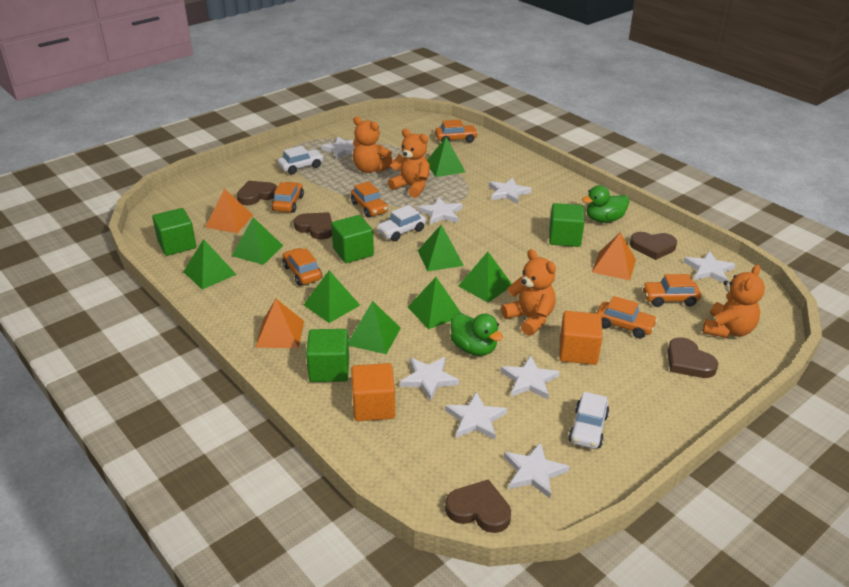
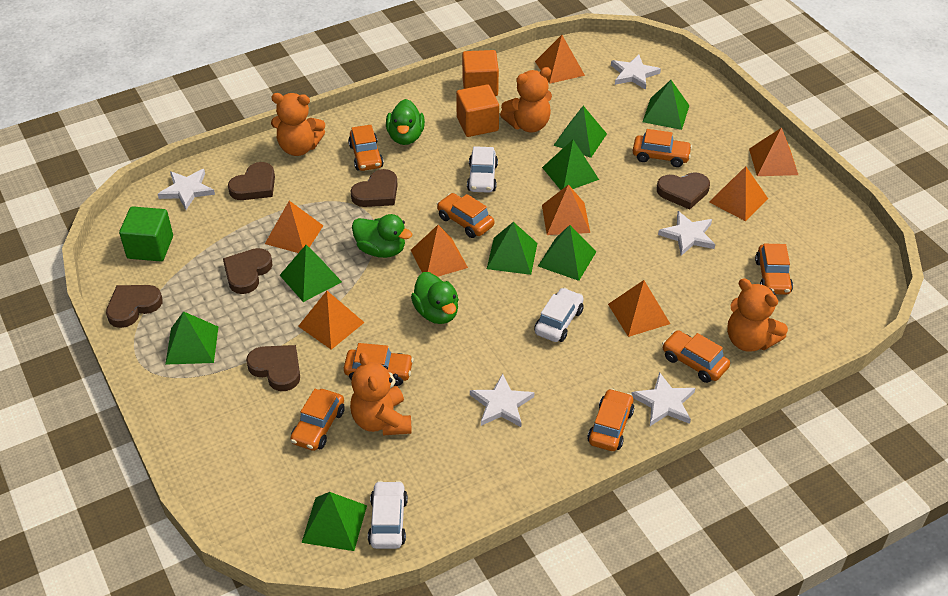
brown heart: 5 -> 6
green cube: 4 -> 1
green duck: 2 -> 3
orange car: 6 -> 8
orange pyramid: 3 -> 8
white star: 8 -> 5

